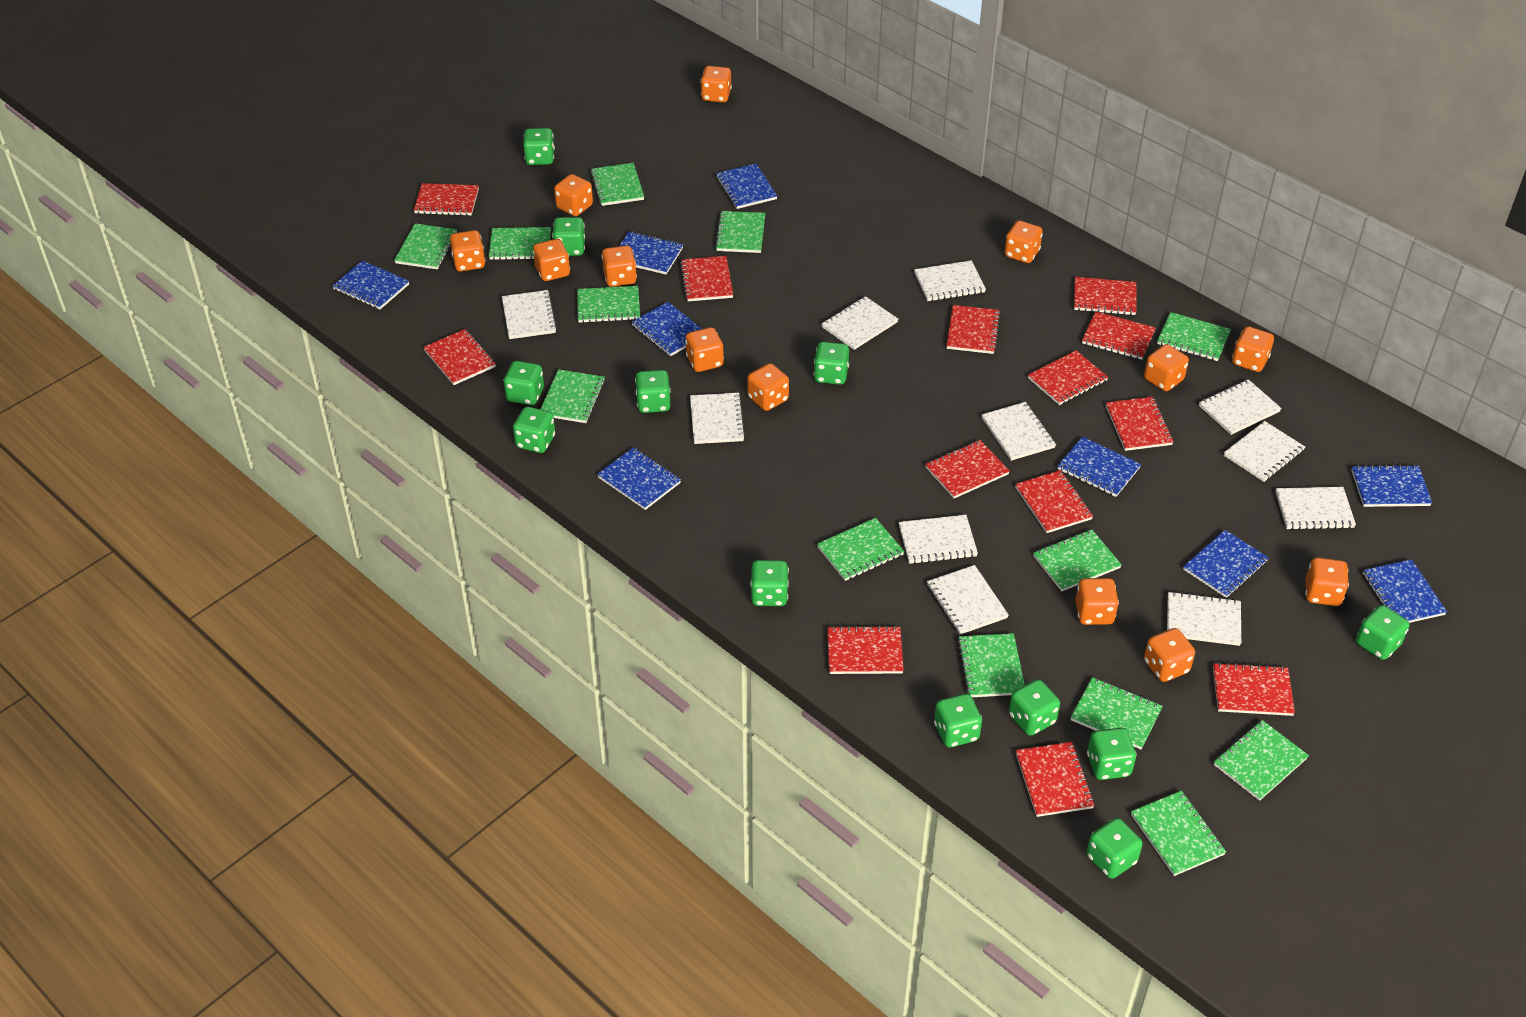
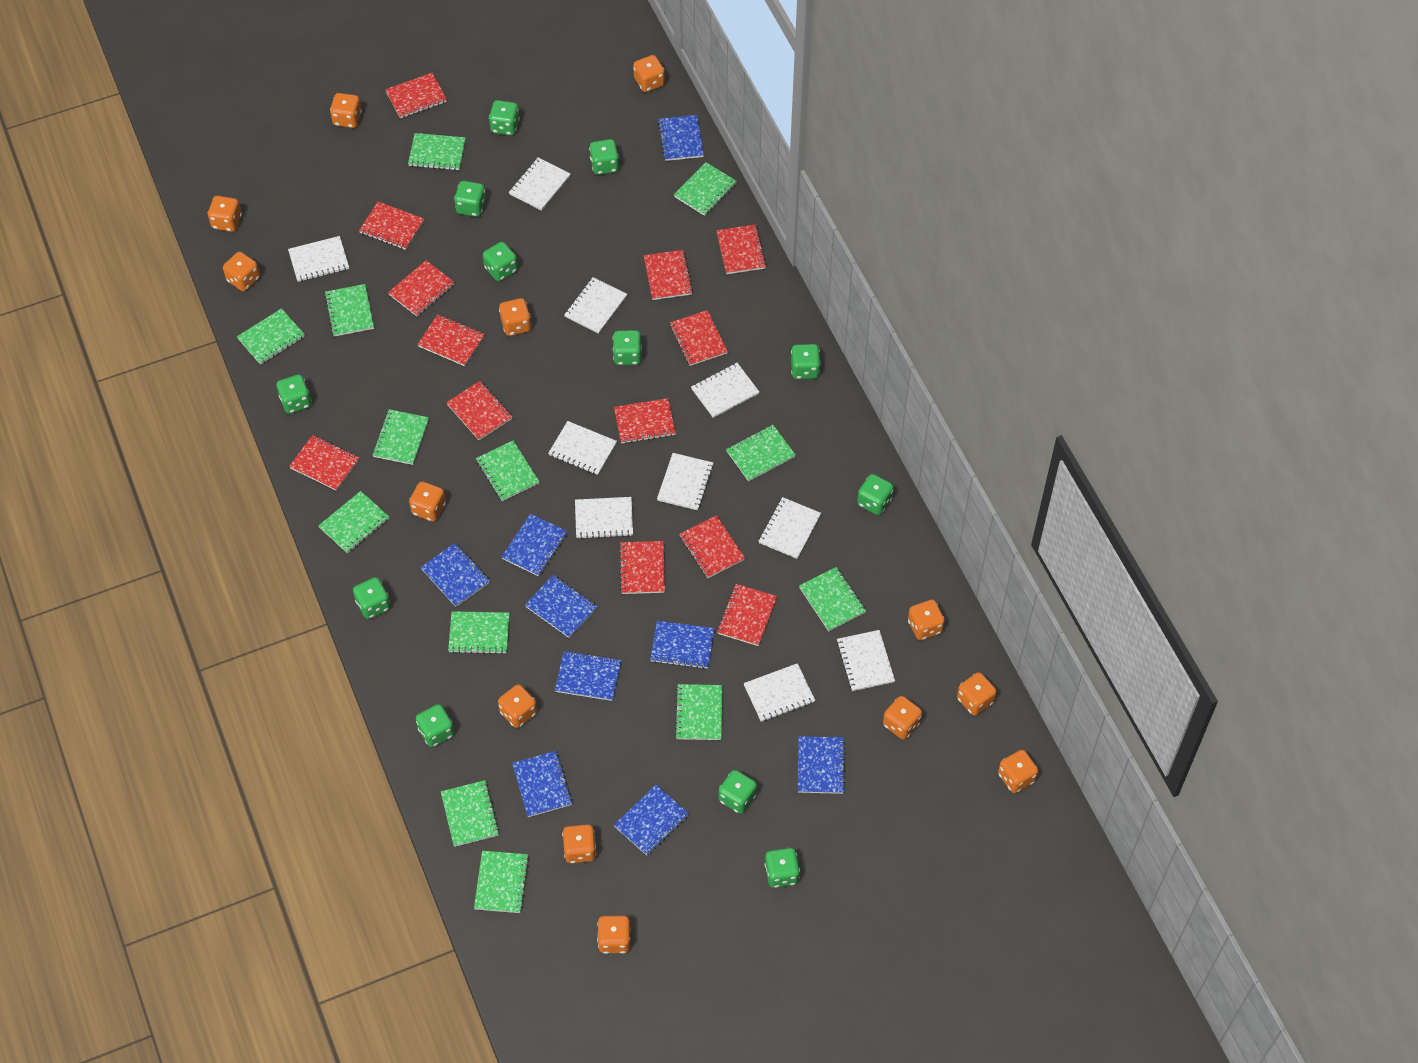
white notebook: 11 -> 10

